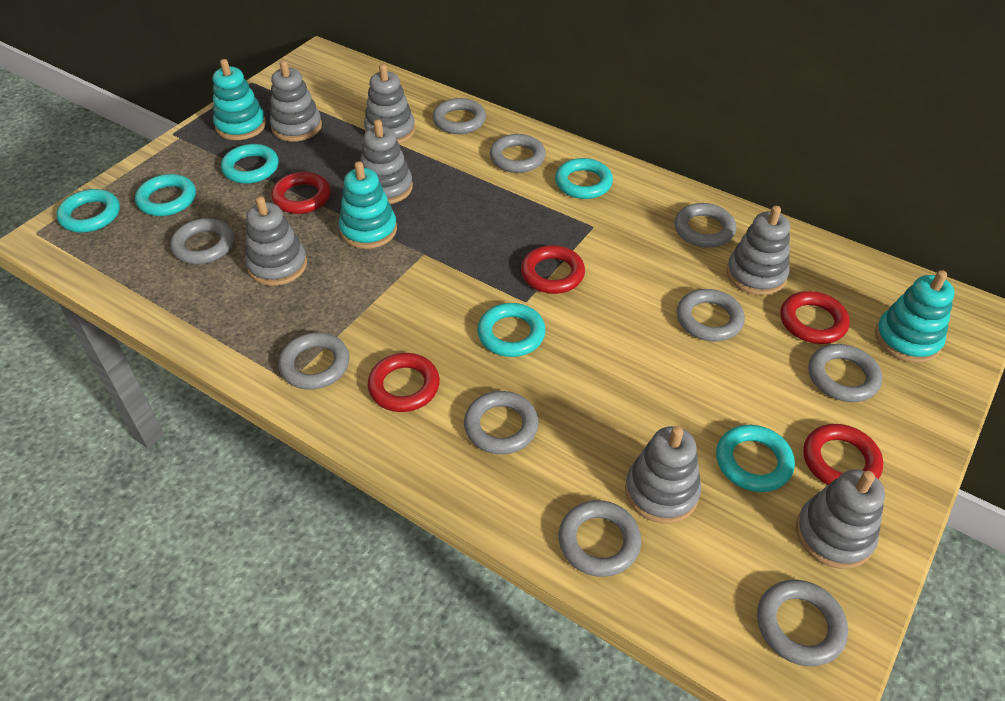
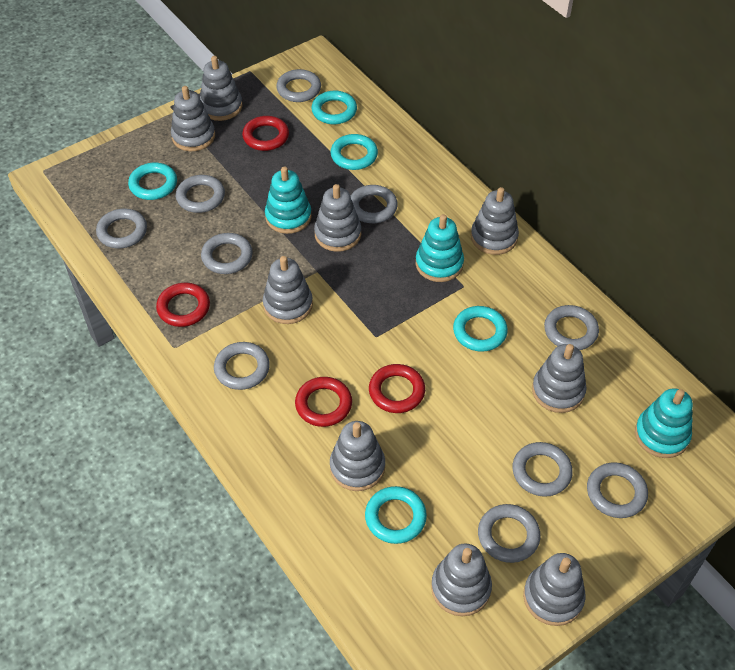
grey stacking toy: 7 -> 9
red ring: 5 -> 4
turquoise ring: 6 -> 5

